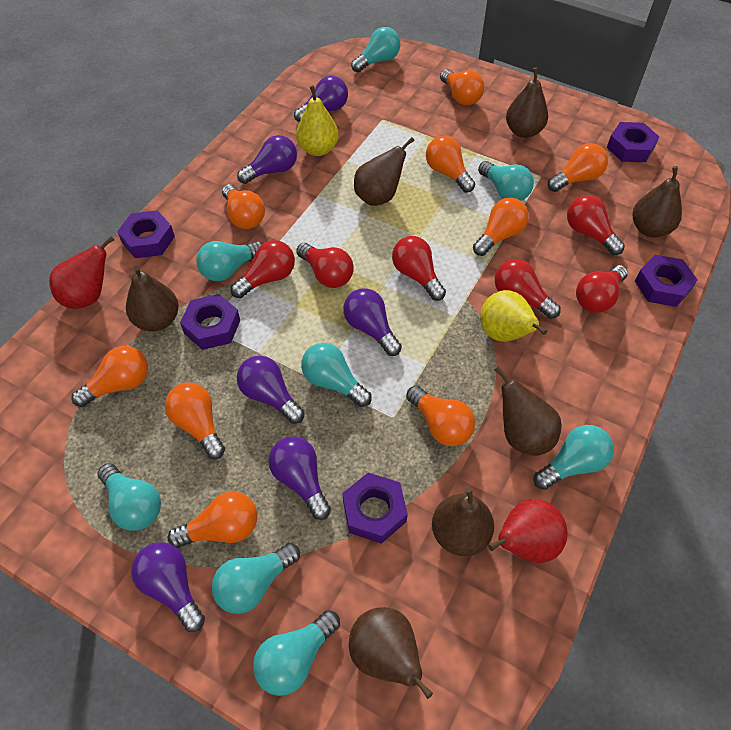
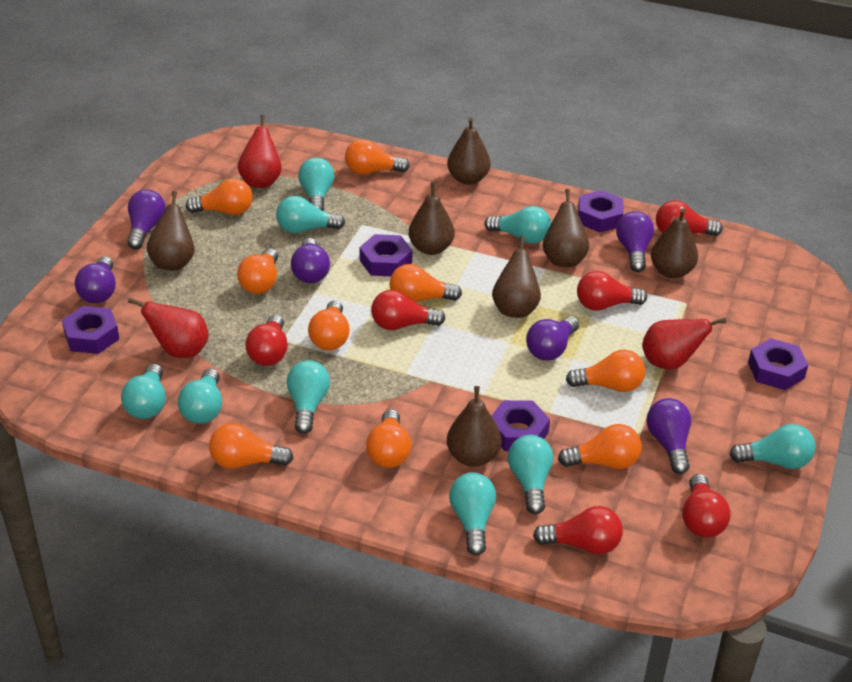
red pear: 2 -> 3
turquoise light bulb: 8 -> 9
yellow pear: 2 -> 0

